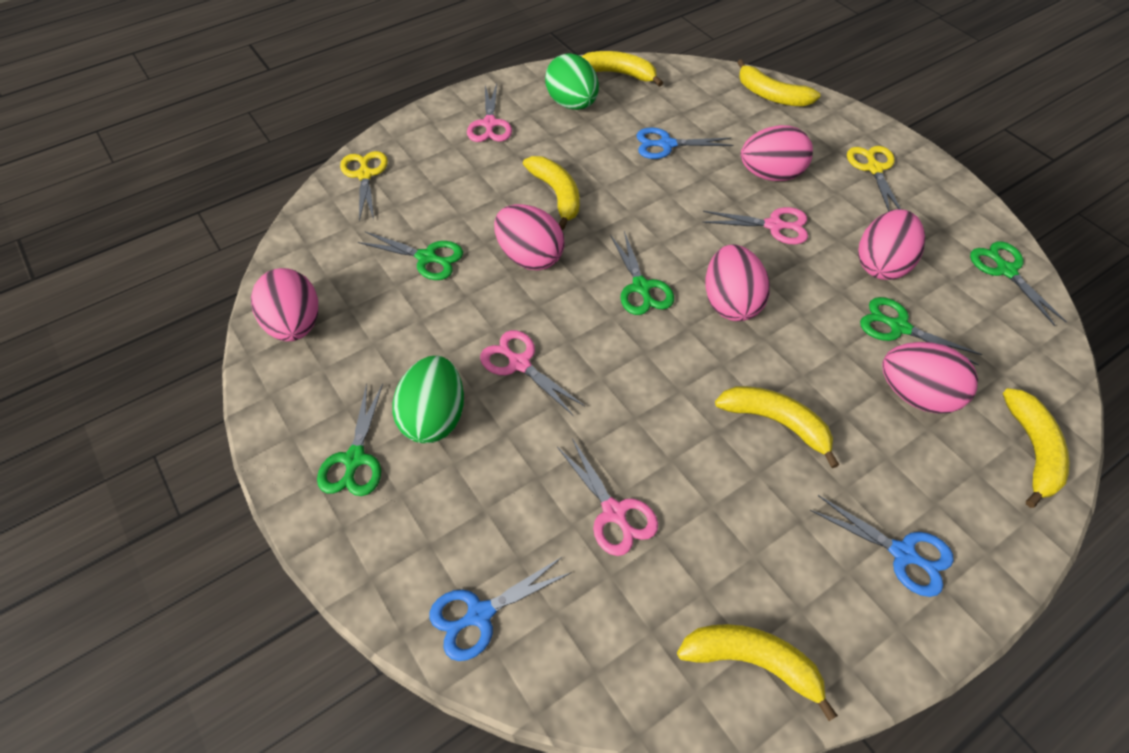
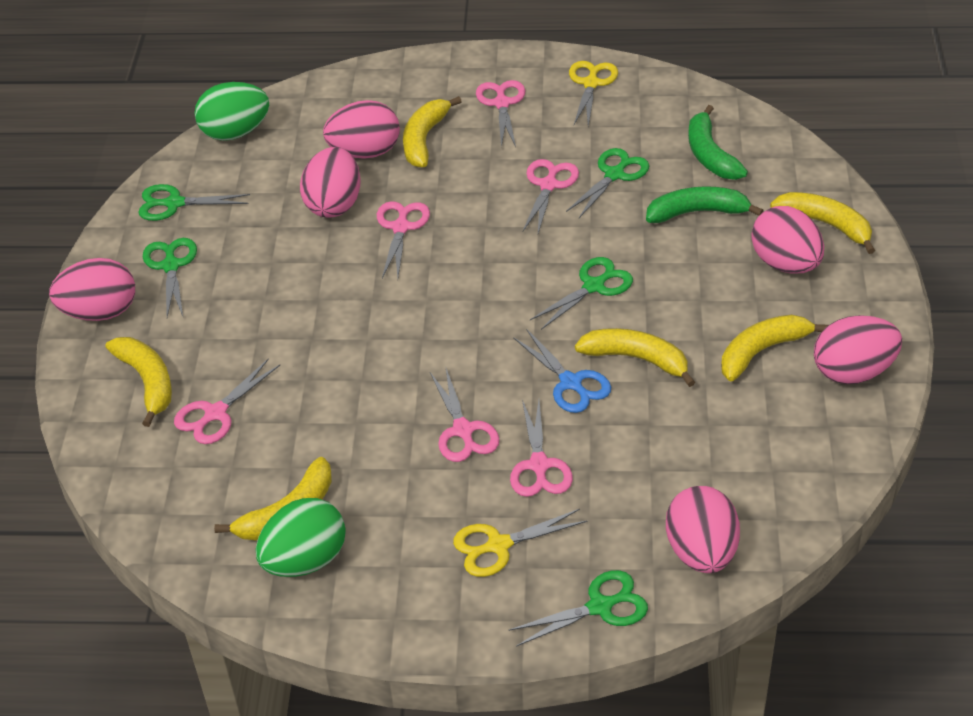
blue scissors: 3 -> 1
green banana: 0 -> 2
pink scissors: 4 -> 6

